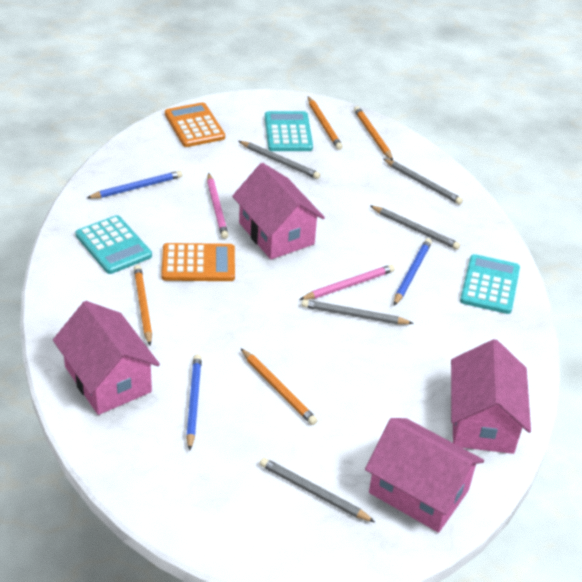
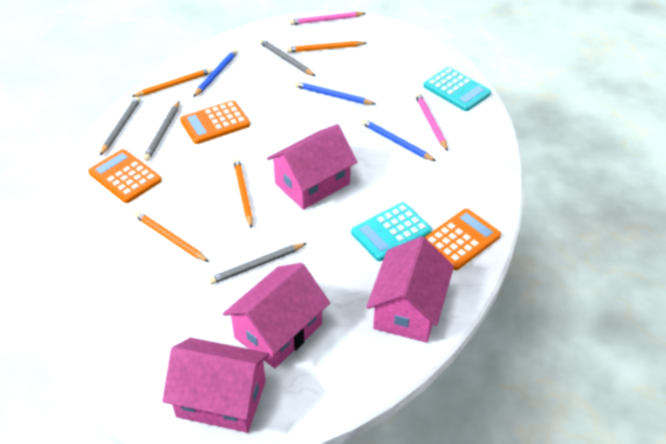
grey pencil: 5 -> 4
orange calculator: 2 -> 3
turquoise calculator: 3 -> 2

